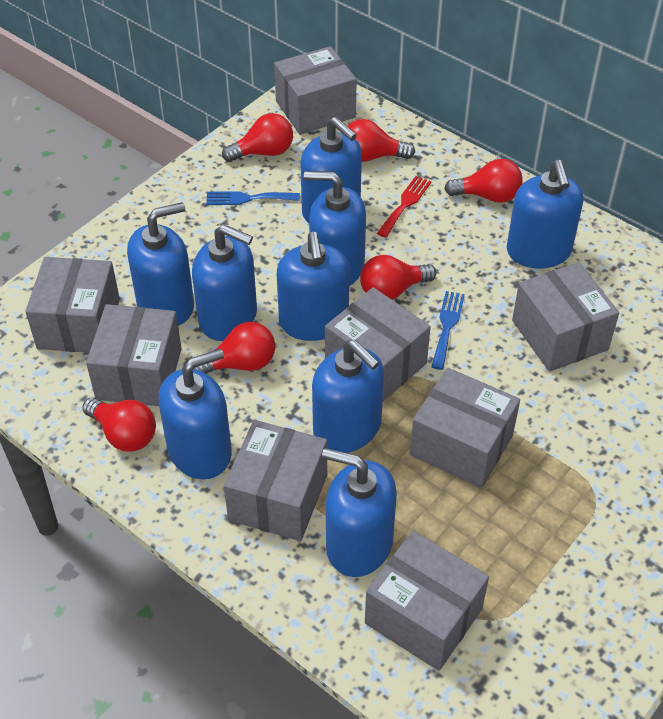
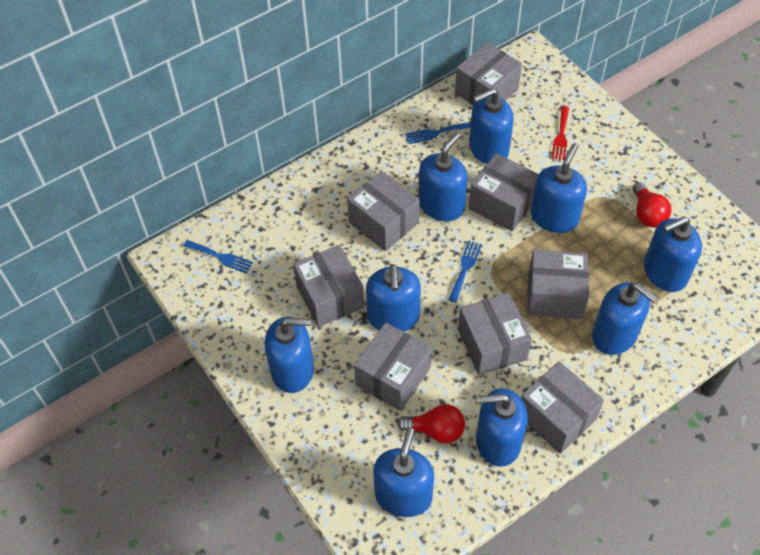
blue fork: 2 -> 3
red light bulb: 6 -> 2

